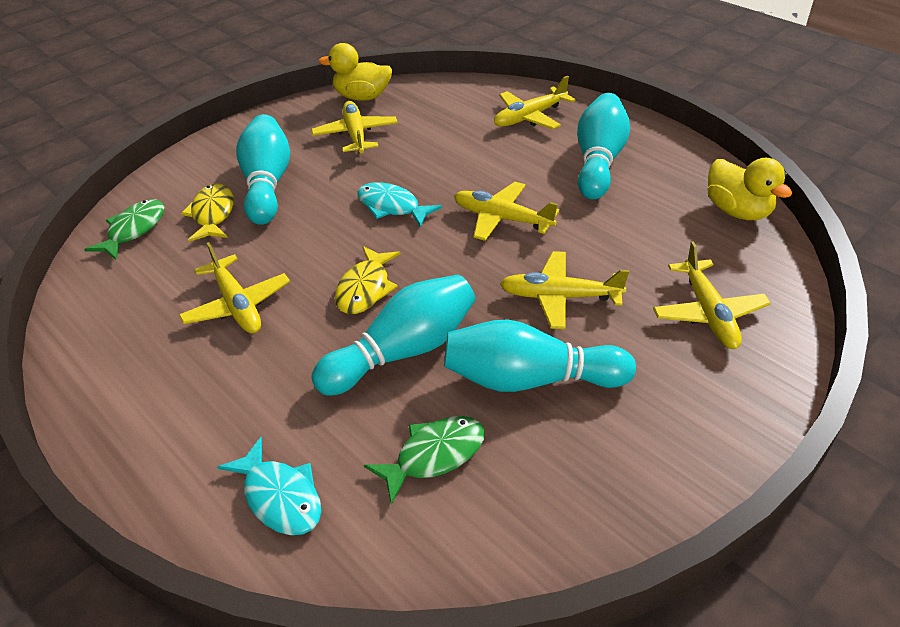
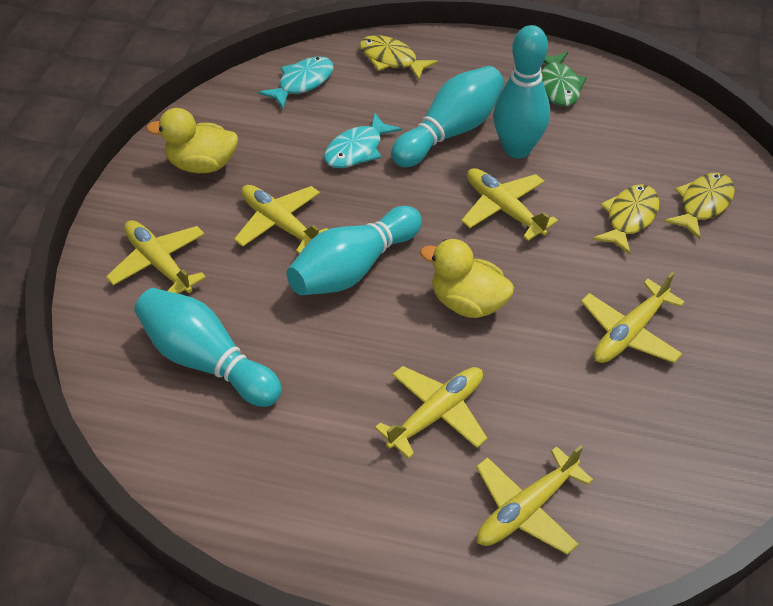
green fish: 2 -> 1
yellow fish: 2 -> 3

